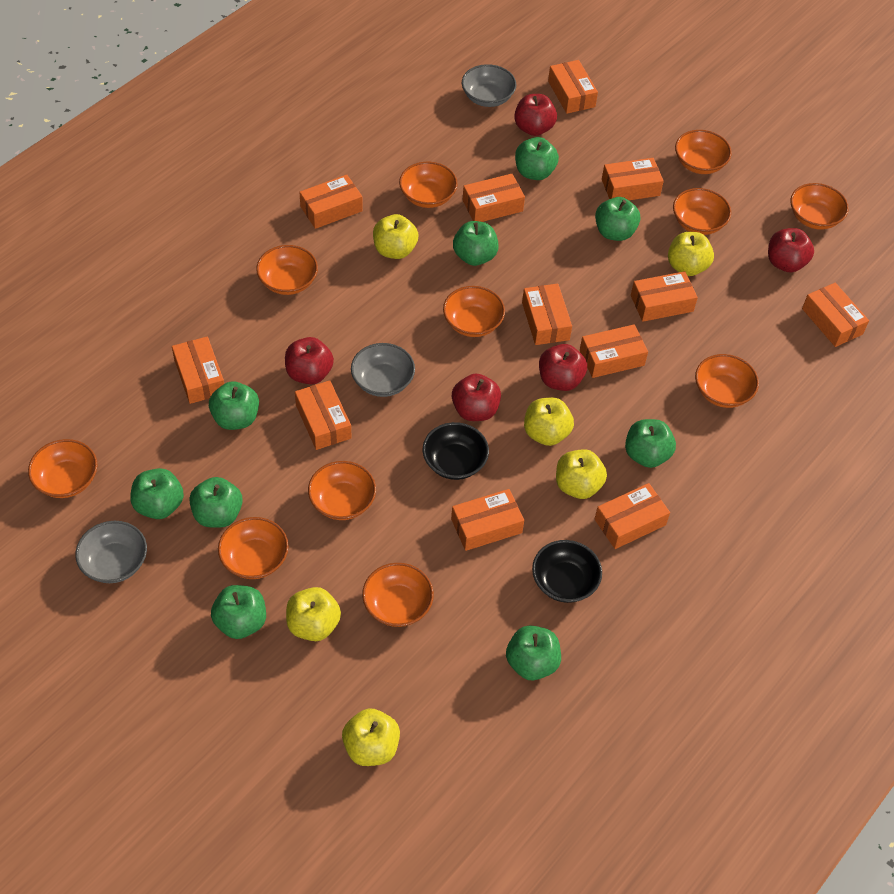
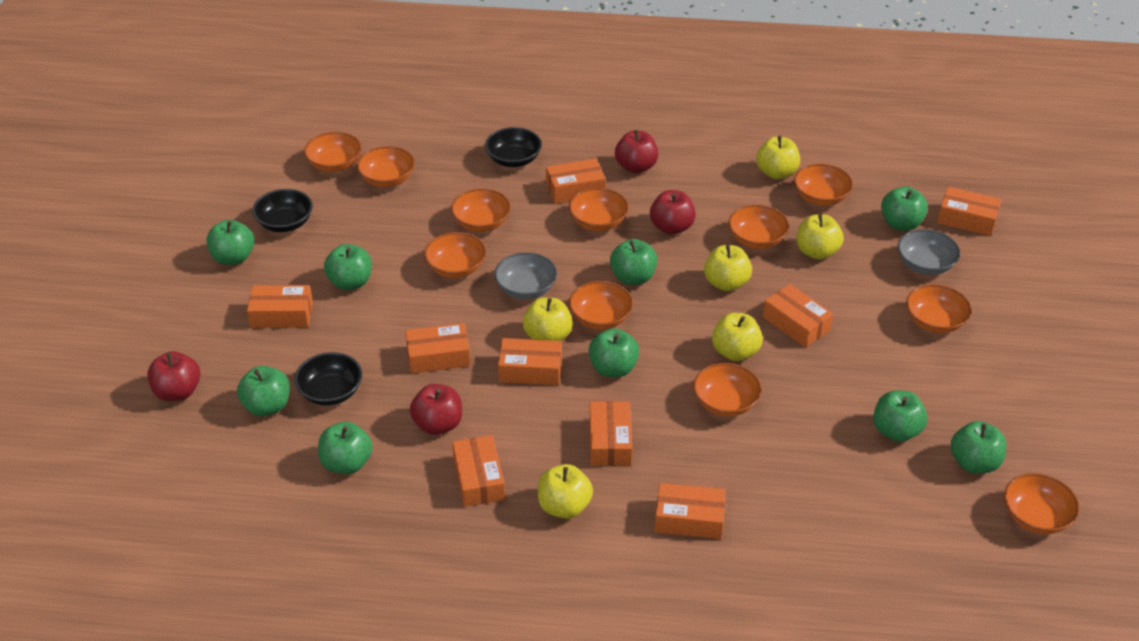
black bowl: 2 -> 3
grey bowl: 3 -> 2
orange box: 12 -> 9
red apple: 5 -> 4

